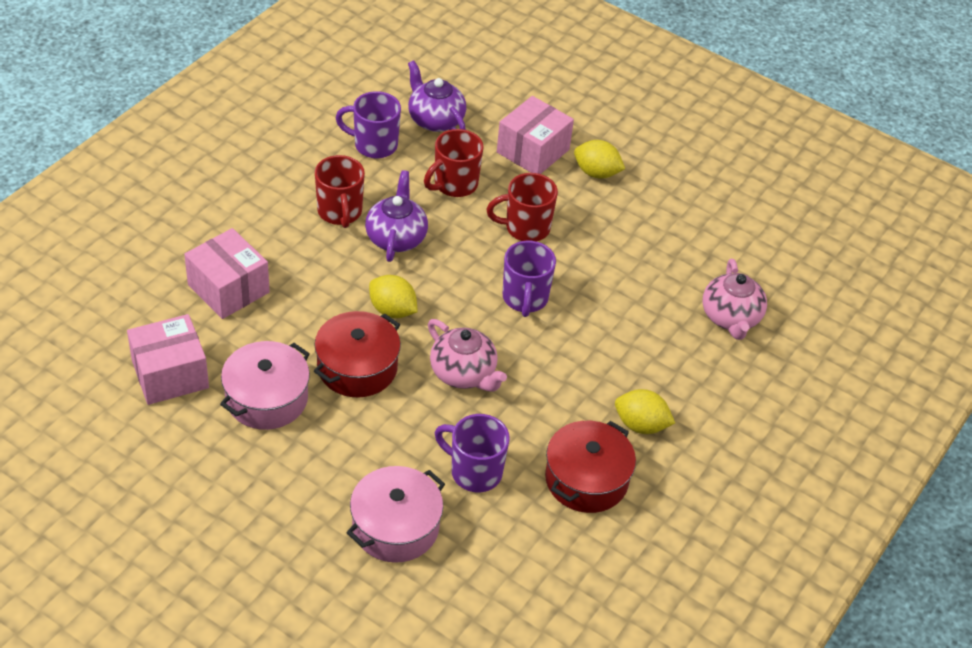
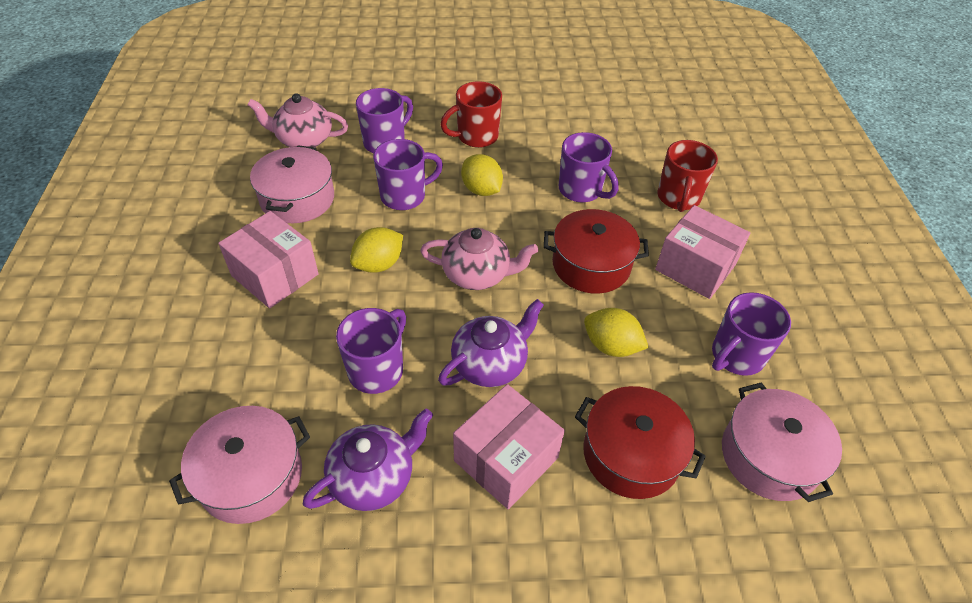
pink pot: 2 -> 3
purple mug: 3 -> 5
red mug: 3 -> 2

